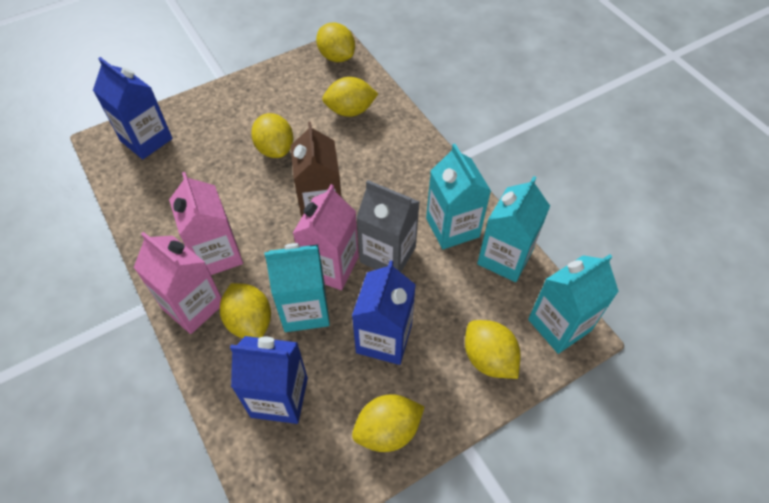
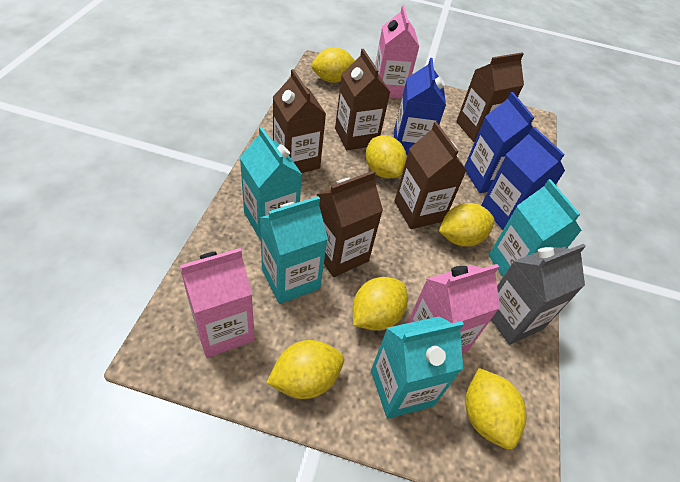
brown carton: 1 -> 5

